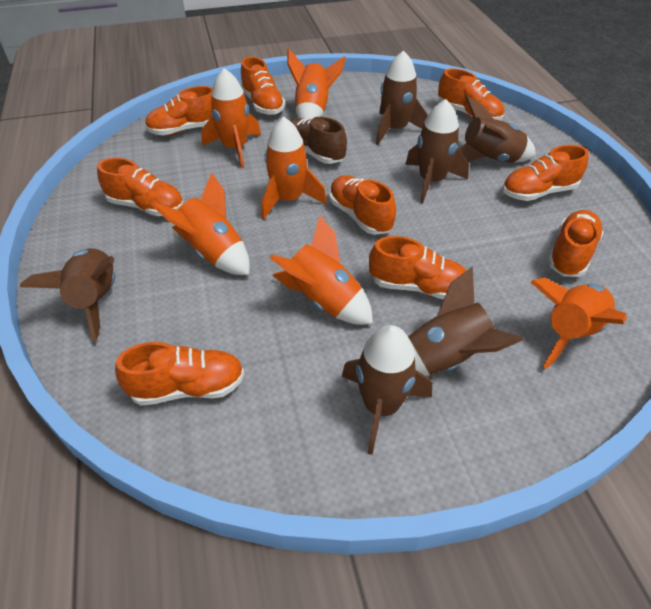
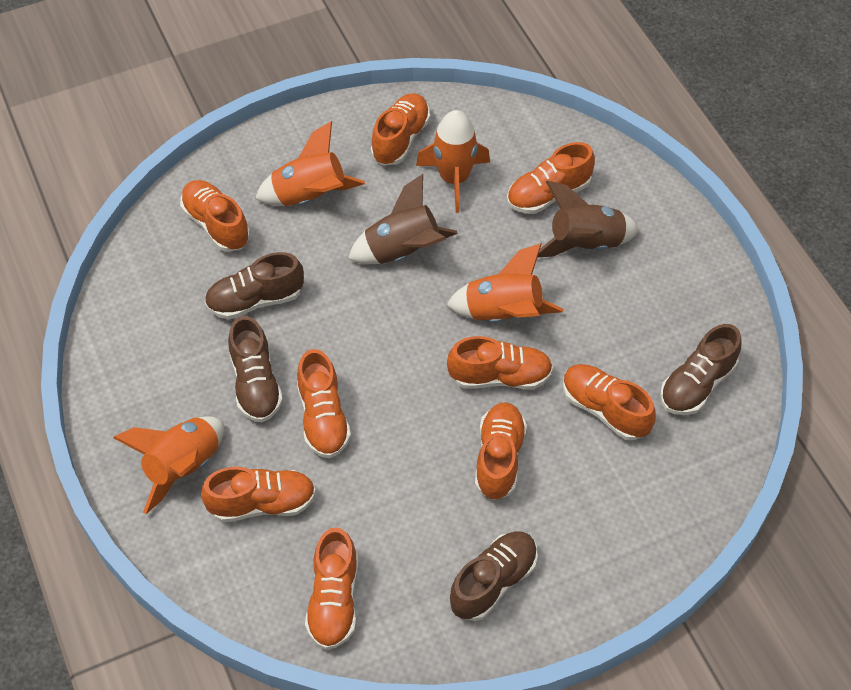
brown rocket: 6 -> 2
brown shoe: 1 -> 4
orange rocket: 6 -> 4

